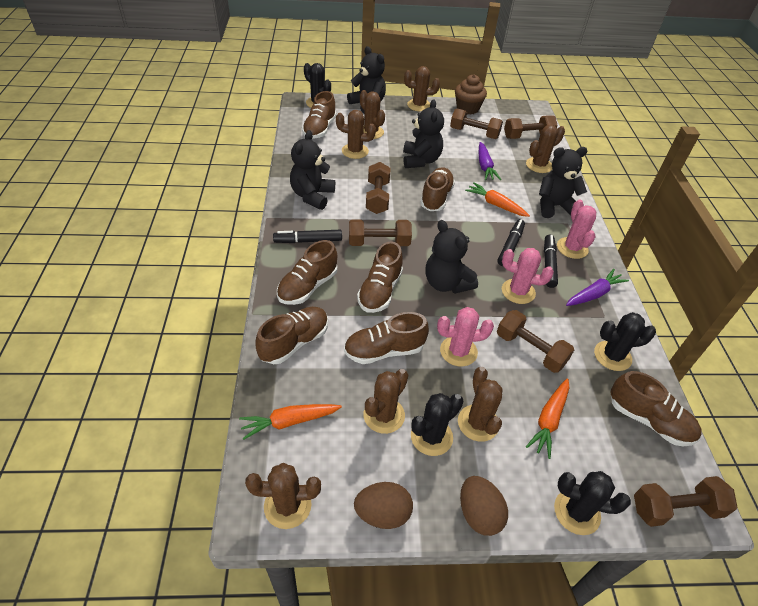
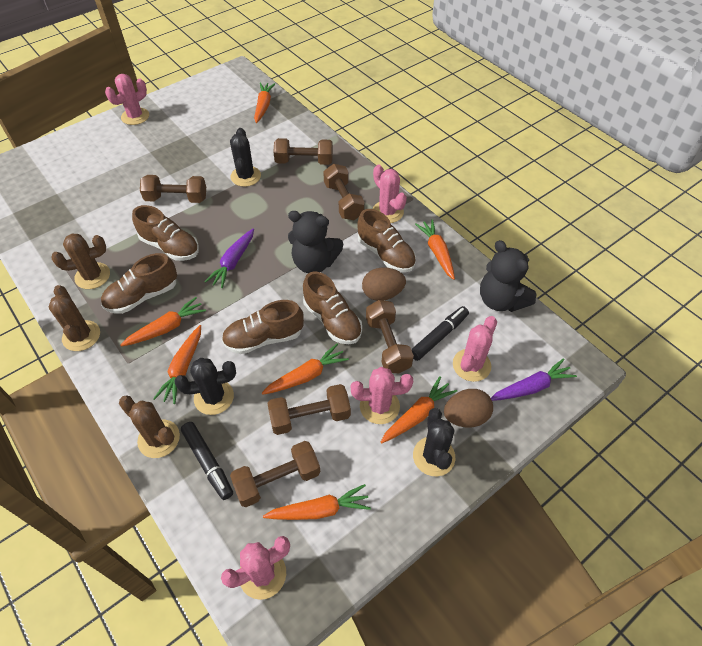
black cactus: 4 -> 3
black marker: 3 -> 2
black teddy bear: 5 -> 2
brown cactus: 7 -> 3
brown cupcake: 1 -> 0
brown shoe: 7 -> 5
orange carrot: 3 -> 7
pink cactus: 3 -> 5

